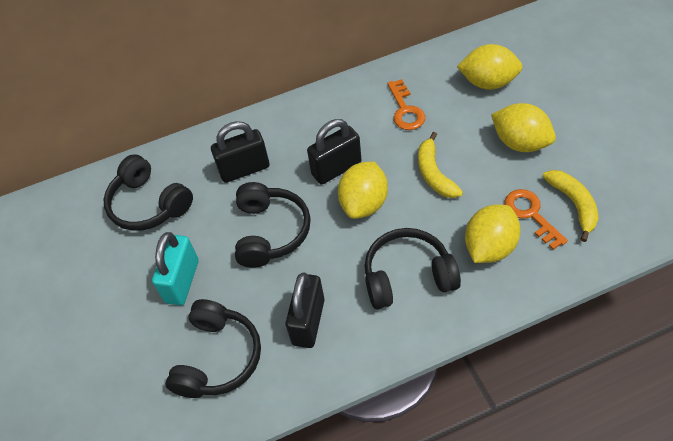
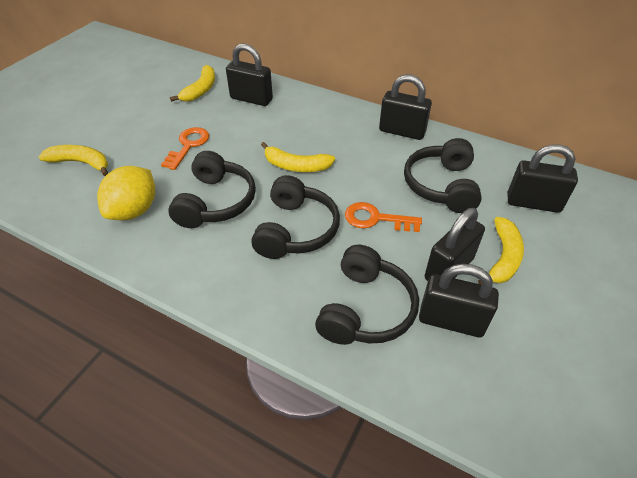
black padlock: 3 -> 5
turquoise padlock: 1 -> 0
yellow banana: 2 -> 4
yellow lemon: 4 -> 1

